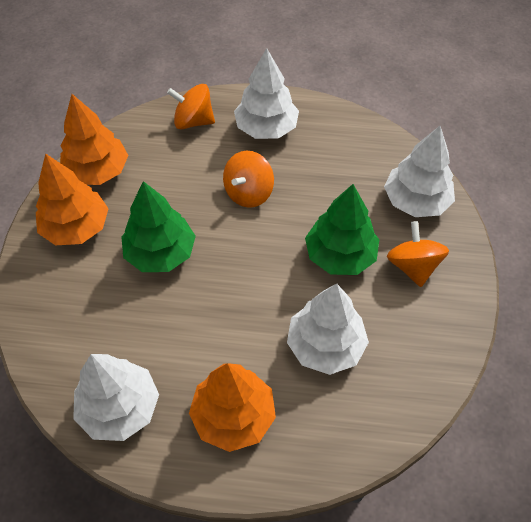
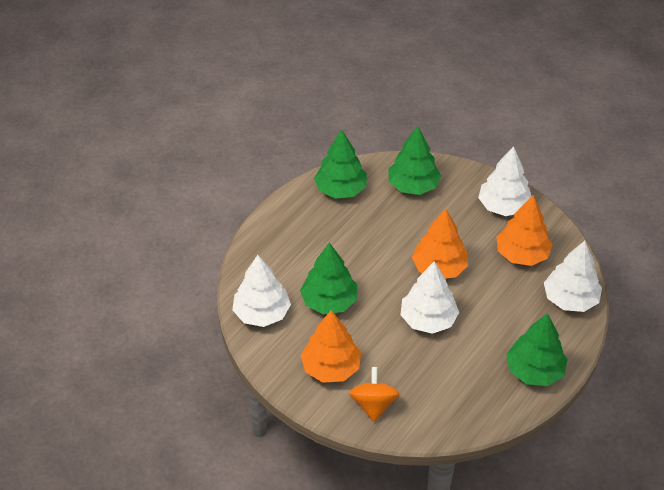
green tree: 2 -> 4
orange spinning top: 3 -> 1

